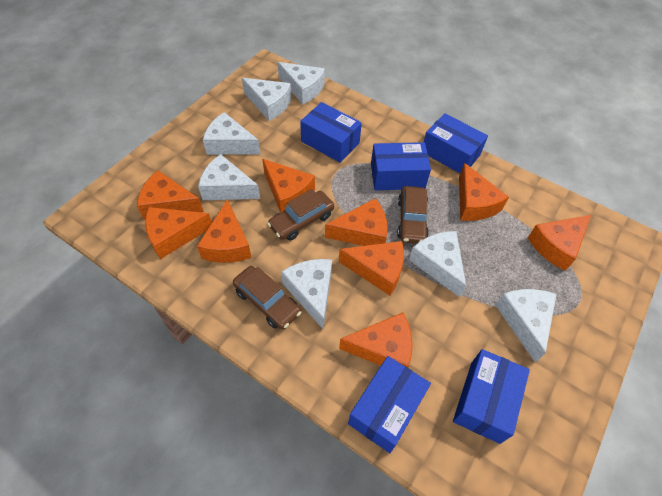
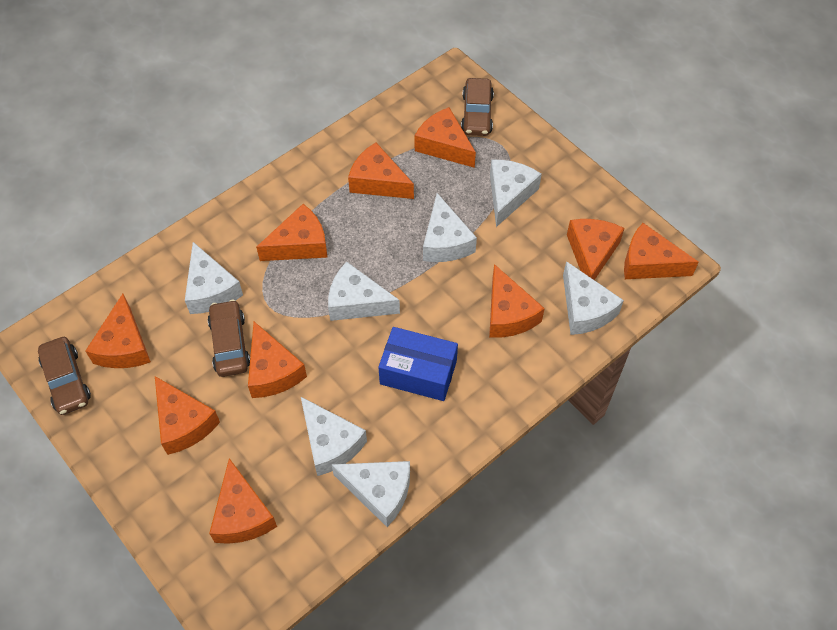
blue box: 5 -> 1
orange cheese: 9 -> 10

